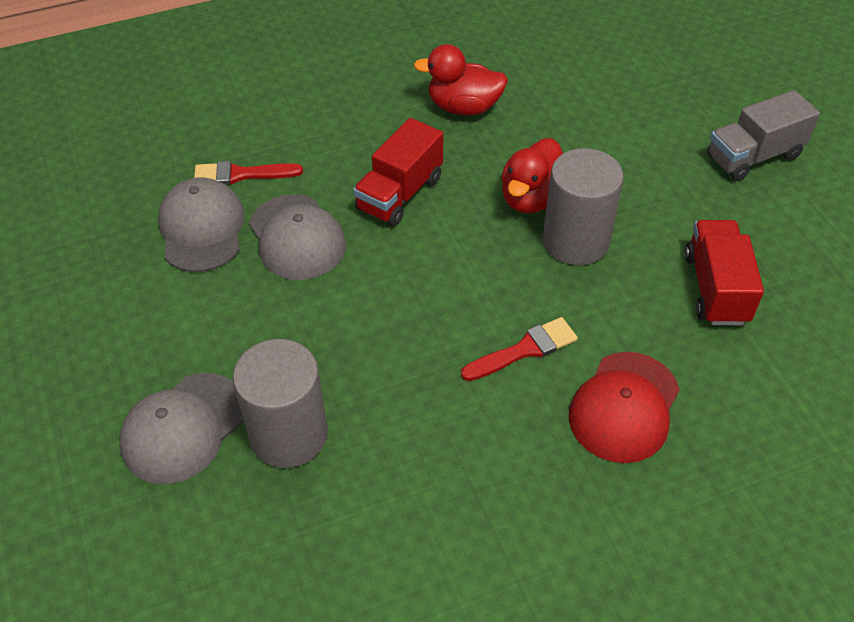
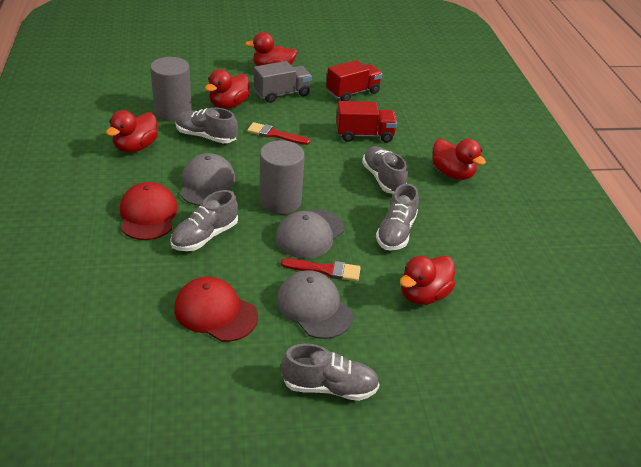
grey shoe: 0 -> 5
red cap: 1 -> 2
red duck: 2 -> 5

